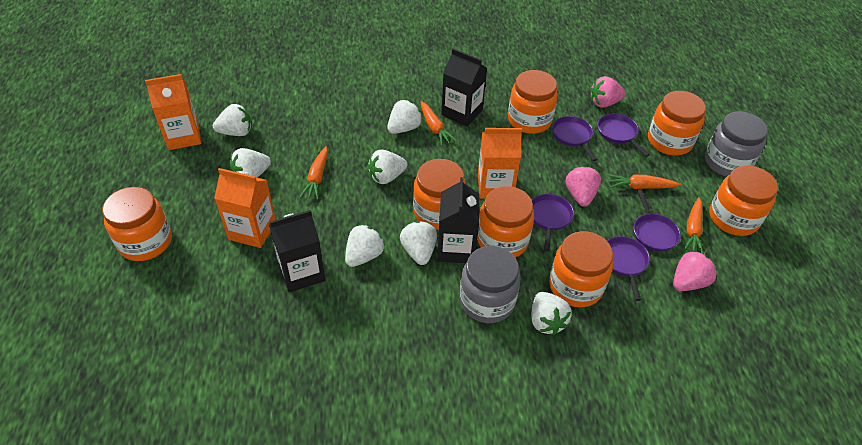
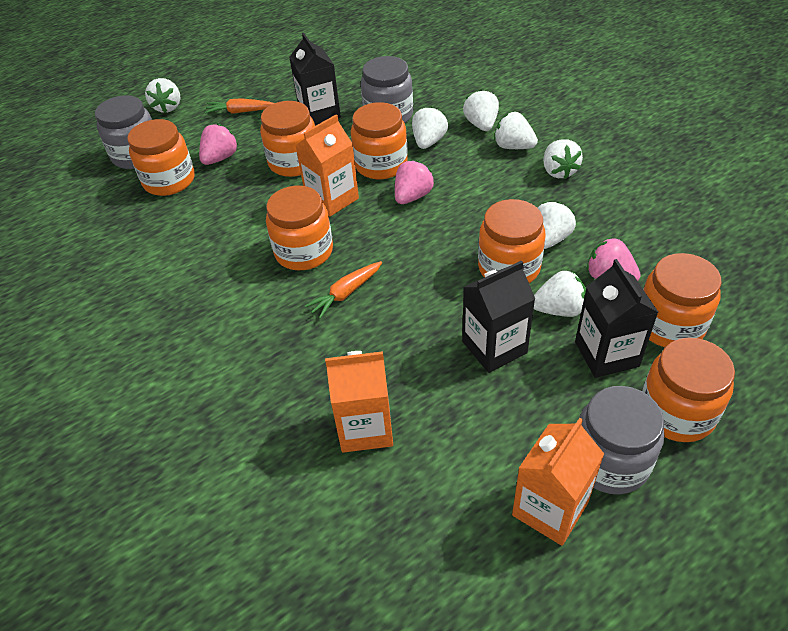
grey jar: 2 -> 3
orange carrot: 4 -> 2
purple pan: 5 -> 0

